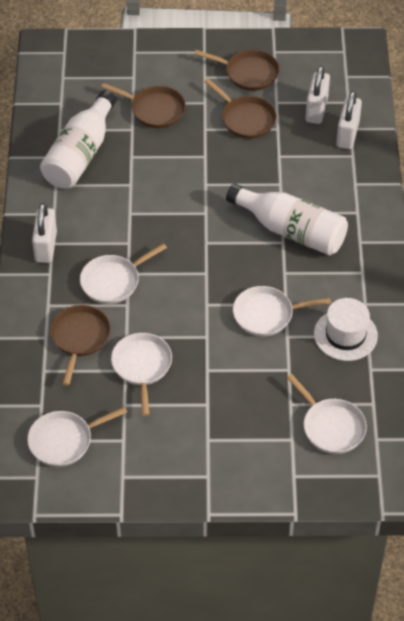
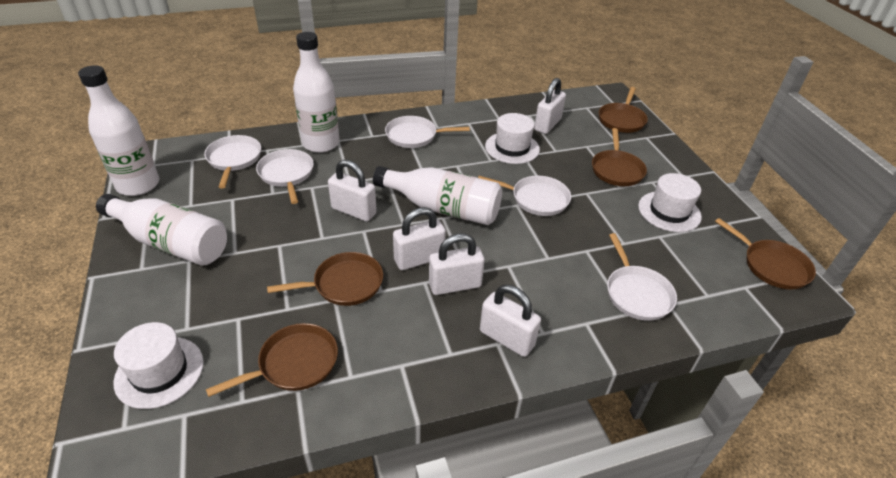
brown pan: 4 -> 5
white bottle: 2 -> 4
white hat: 1 -> 3
white padlock: 3 -> 5

